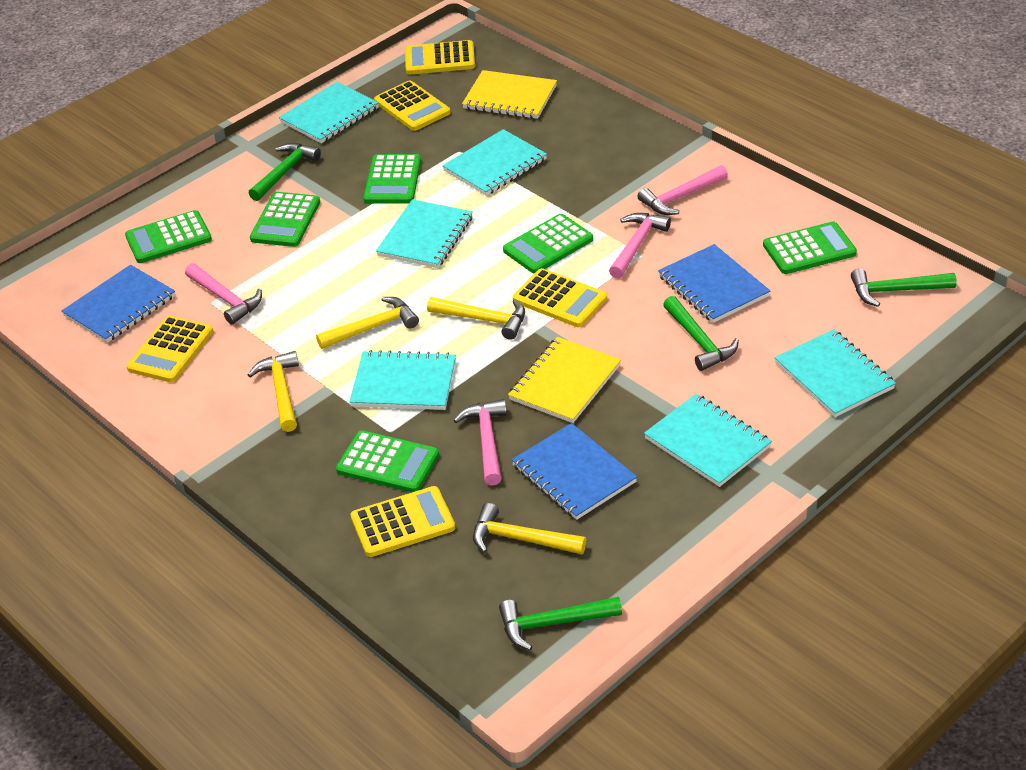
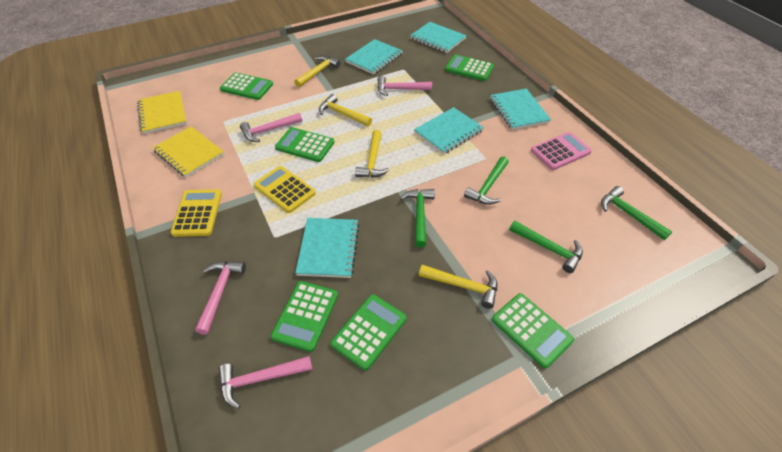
blue notebook: 3 -> 0
pink calculator: 0 -> 1
turquoise notebook: 6 -> 5
yellow calculator: 5 -> 2

